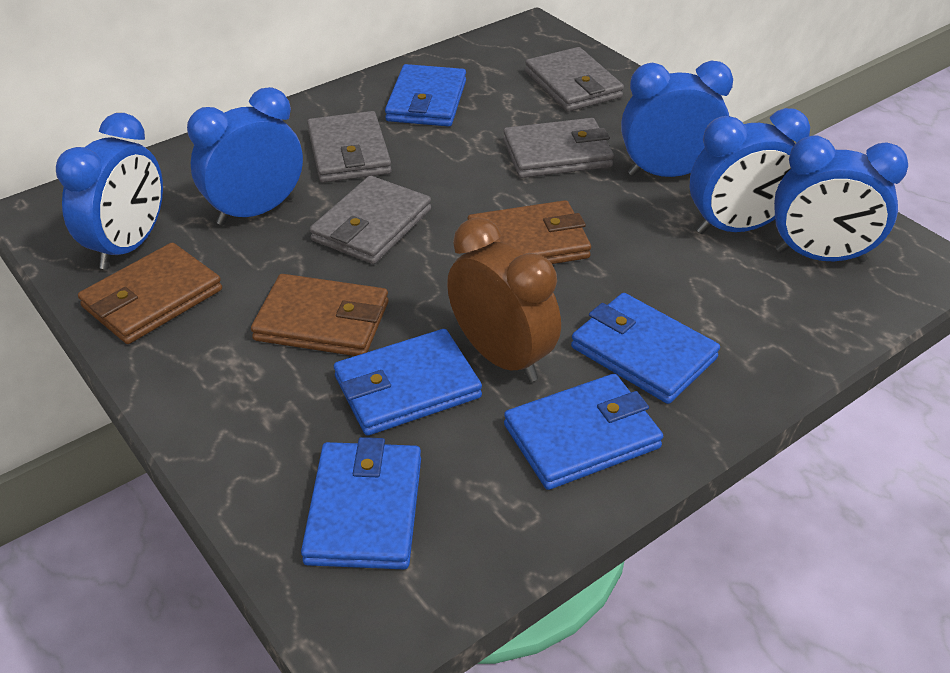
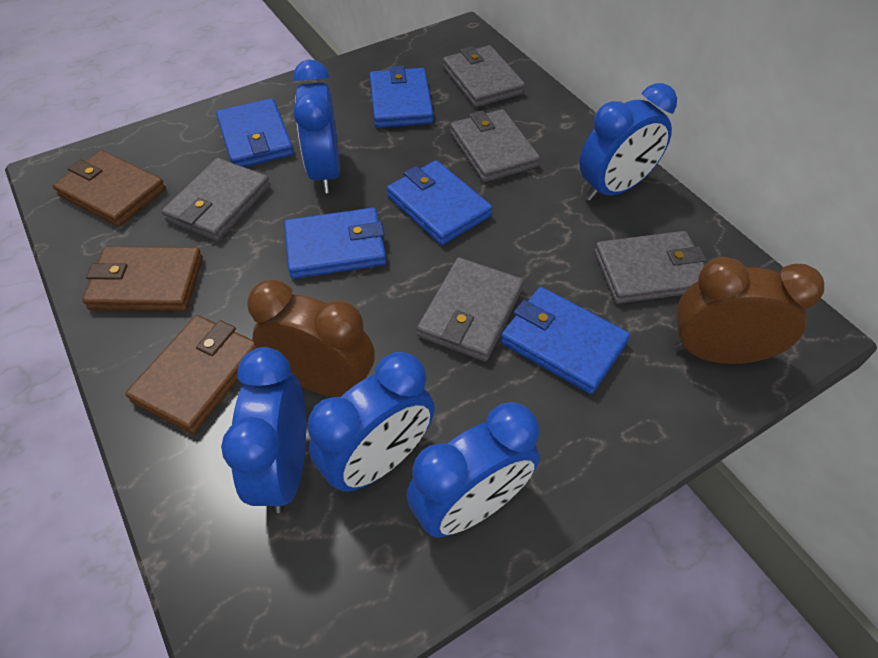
brown clock: 1 -> 2
grey wallet: 4 -> 5

